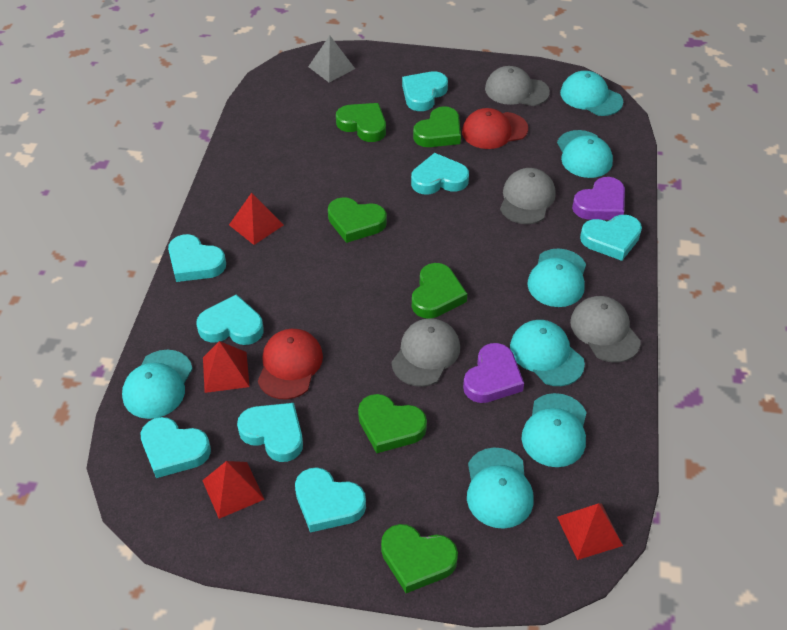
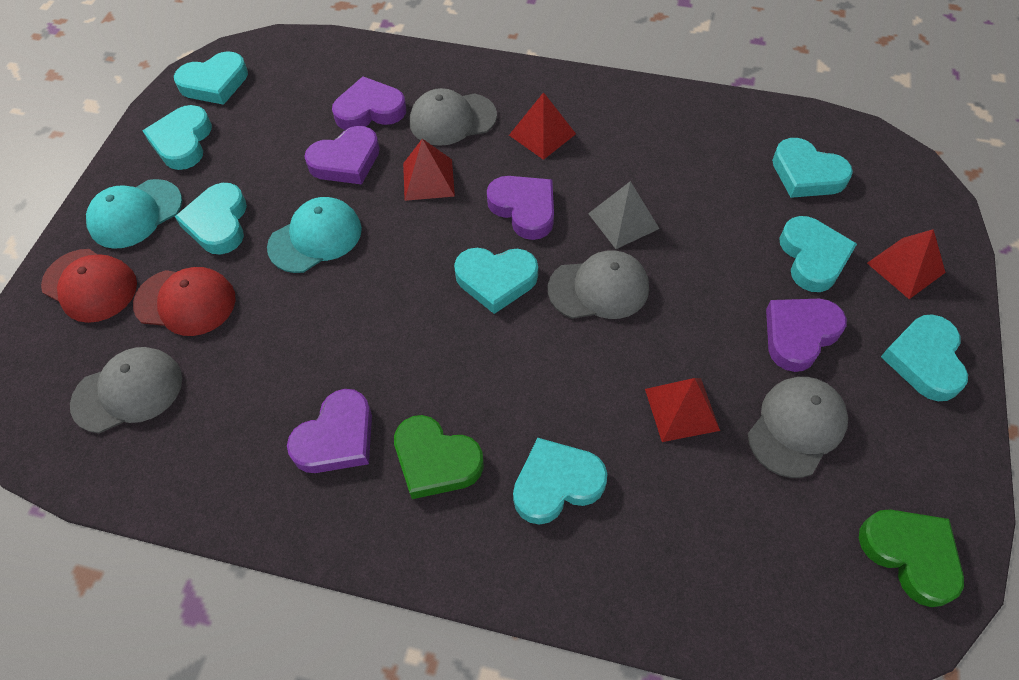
green heart: 6 -> 2
purple heart: 2 -> 5
turquoise cap: 7 -> 2

